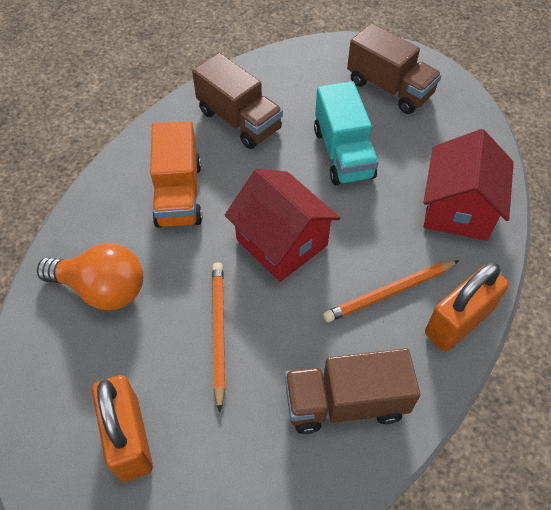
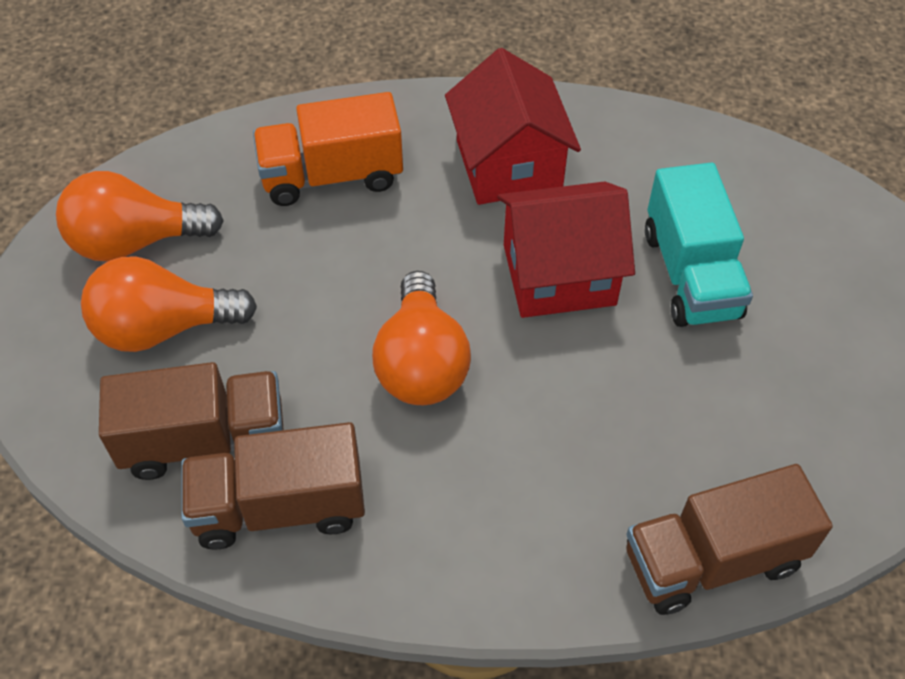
orange light bulb: 1 -> 3
orange padlock: 2 -> 0
orange pencil: 2 -> 0

